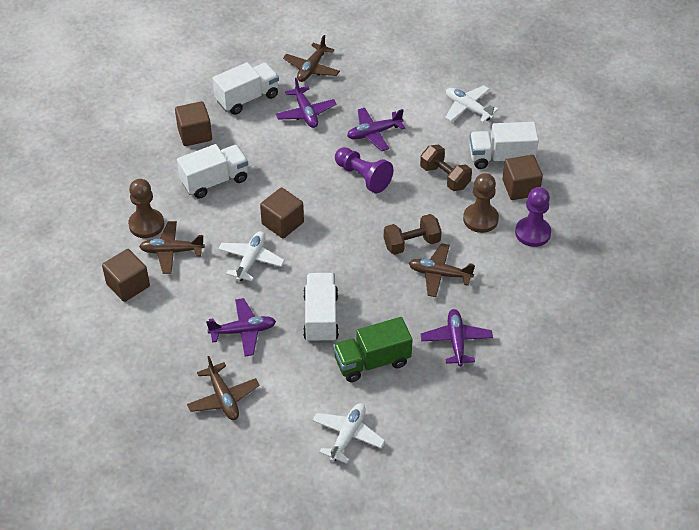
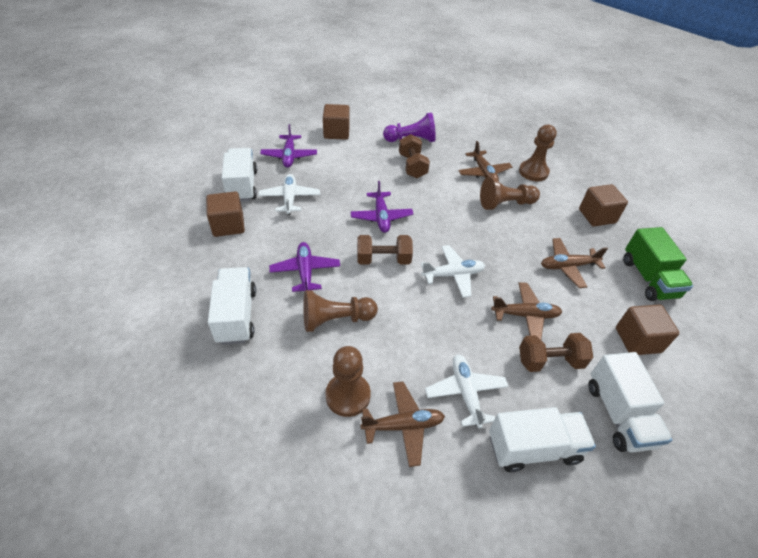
brown dumbbell: 2 -> 3
brown pawn: 2 -> 4
purple pawn: 2 -> 1
purple plane: 4 -> 3

